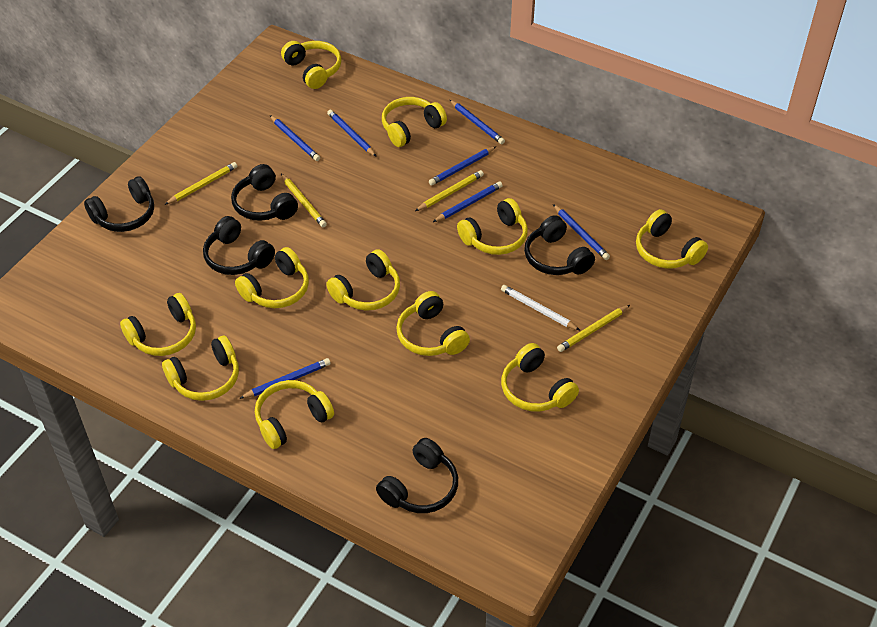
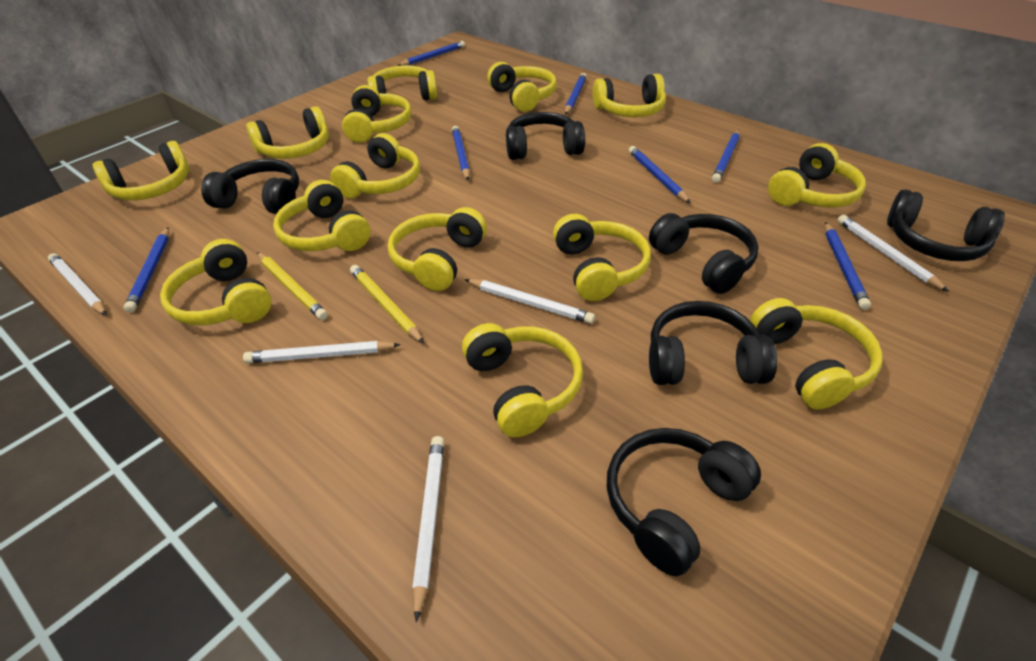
black headphones: 5 -> 6
white pencil: 1 -> 5
yellow headphones: 11 -> 14
yellow pencil: 4 -> 2

